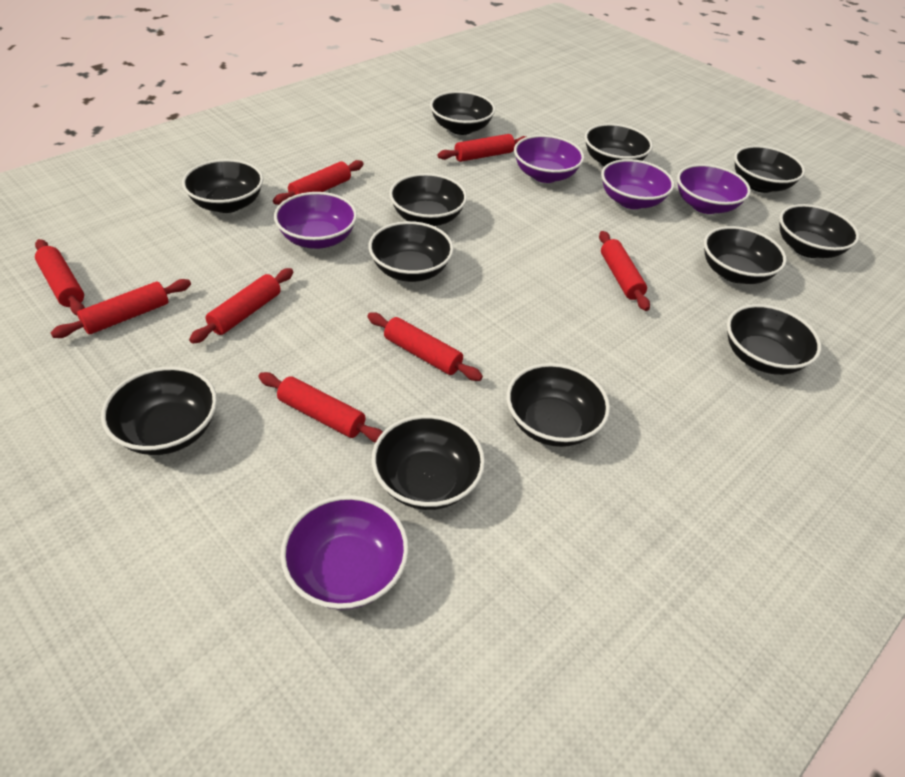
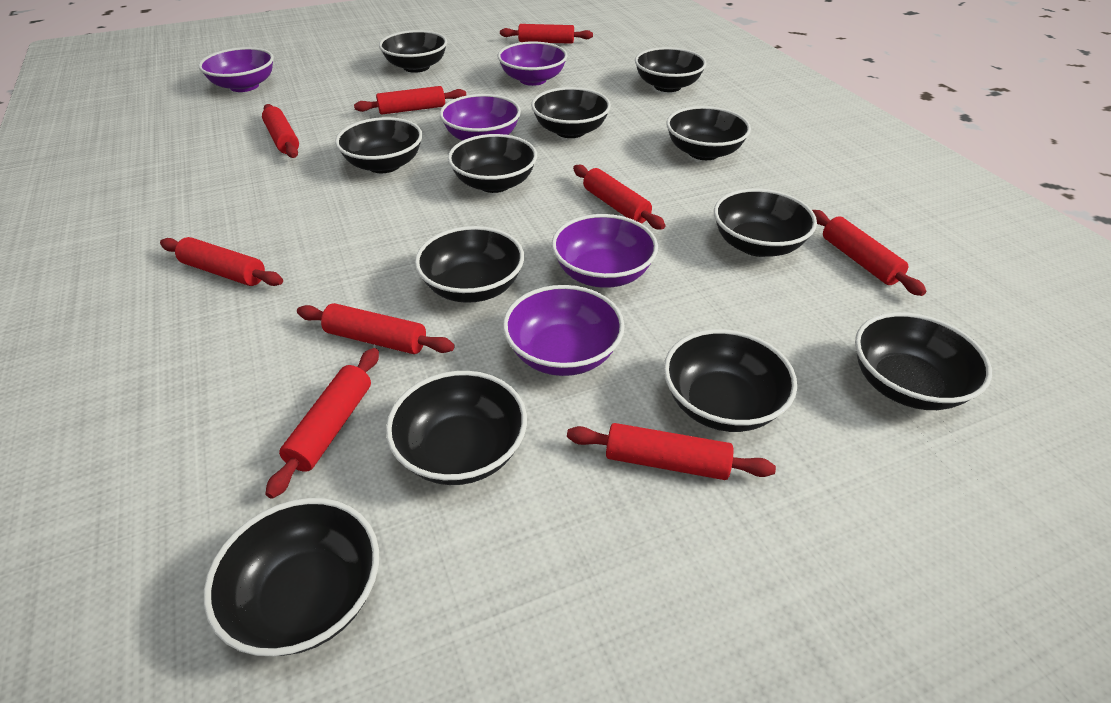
red rolling pin: 8 -> 9

